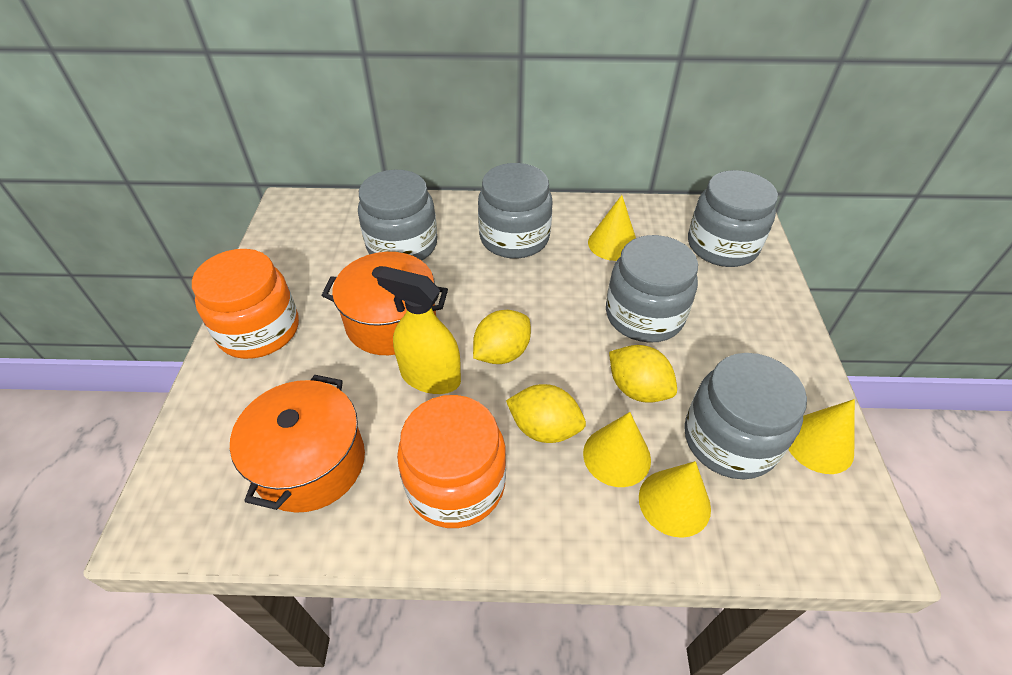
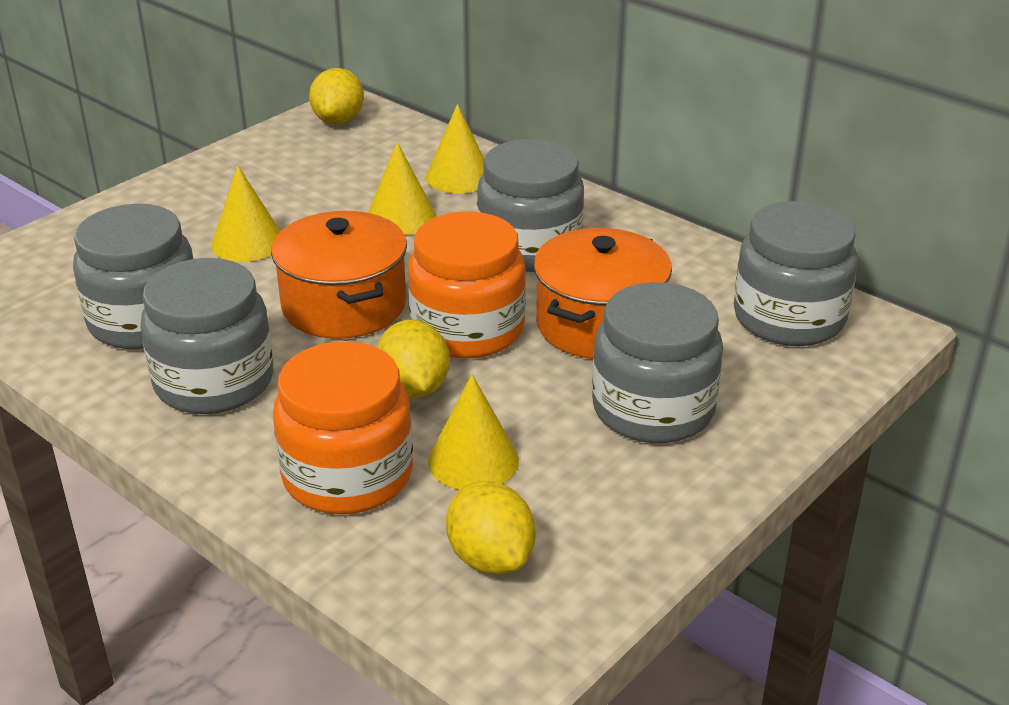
yellow spray bottle: 1 -> 0

